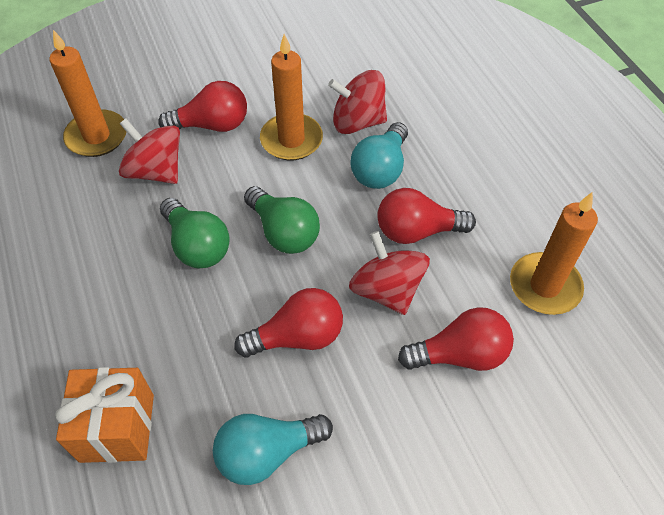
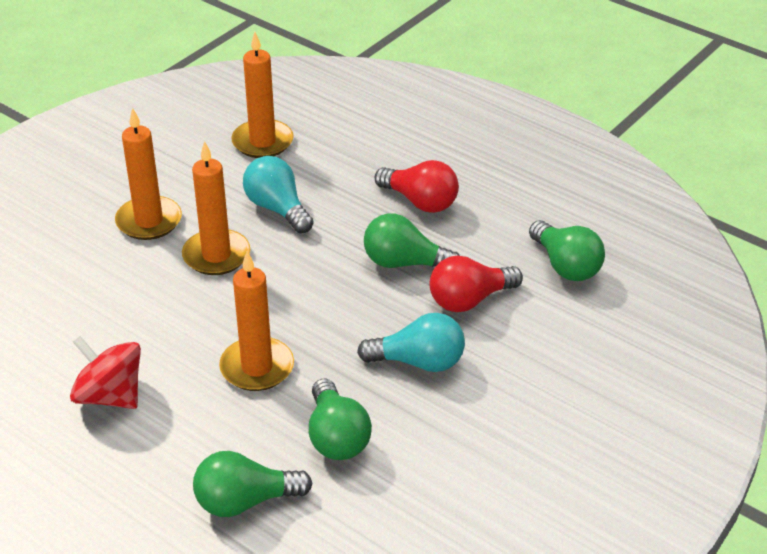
green light bulb: 2 -> 4
orange candle: 3 -> 4
orange gift: 1 -> 0
red light bulb: 4 -> 2
red spinning top: 3 -> 1

